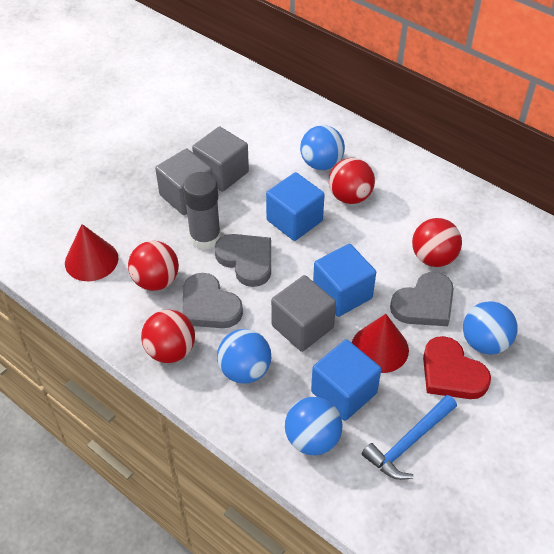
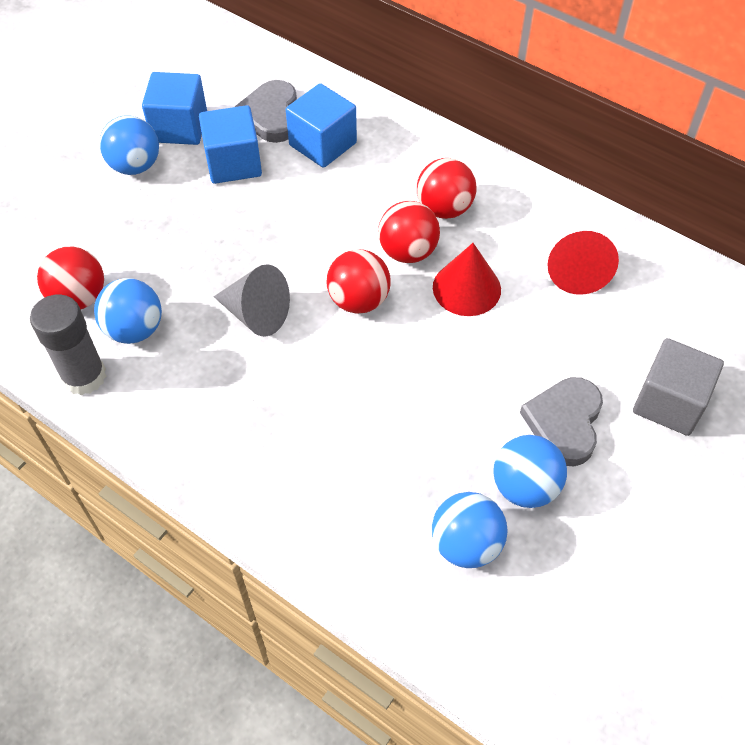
blue hammer: 1 -> 0
grey cone: 0 -> 1
grey cube: 3 -> 1
grey heart: 3 -> 2
red heart: 1 -> 0

